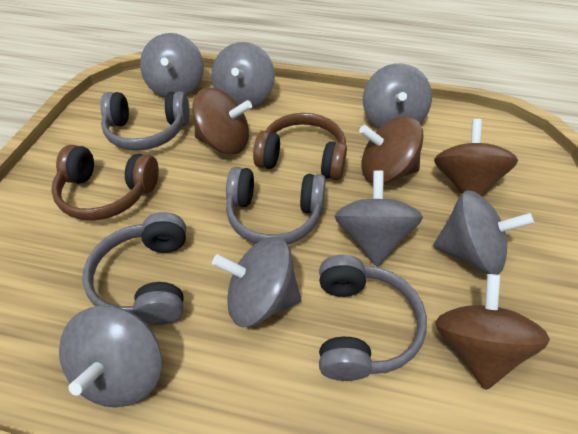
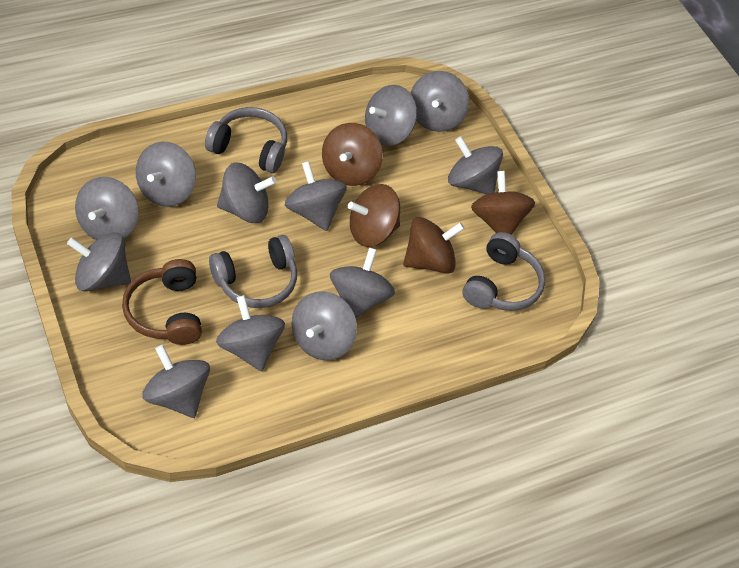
brown headphones: 2 -> 1
grey headphones: 4 -> 3
grey spinning top: 7 -> 12

